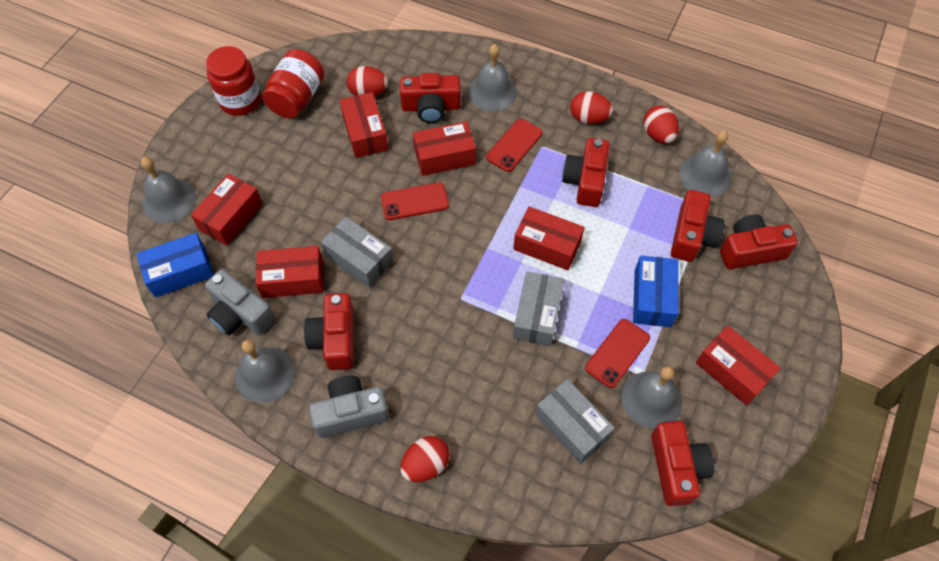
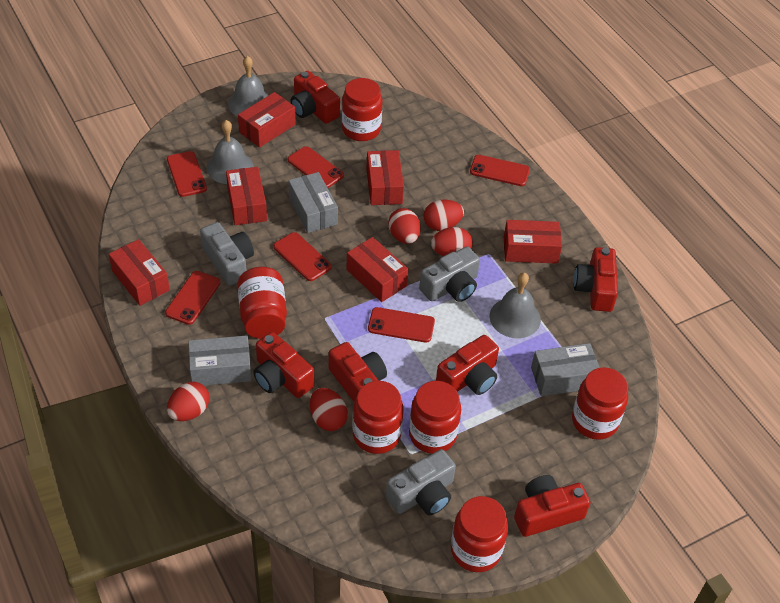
blue box: 2 -> 0
grey bell: 5 -> 3
grey camera: 2 -> 3
red egg: 4 -> 5
red jar: 2 -> 6
red phone: 3 -> 6

